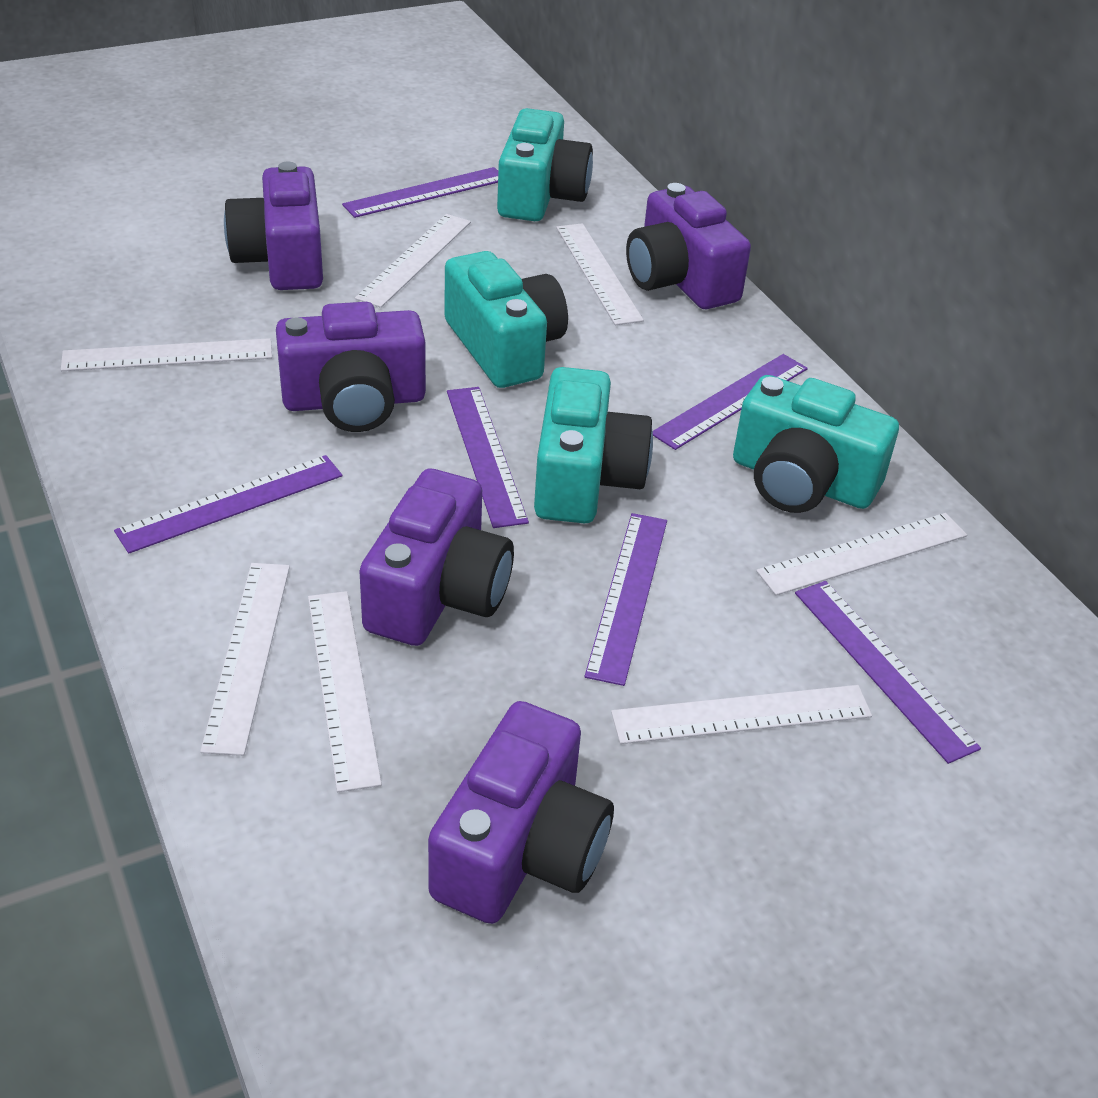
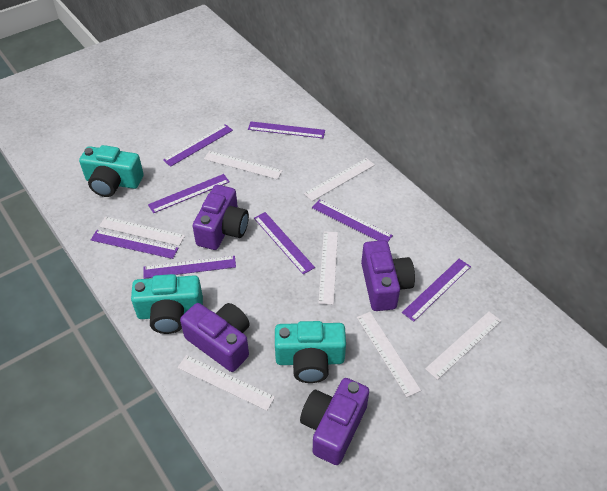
purple camera: 5 -> 4
purple ruler: 6 -> 8
turquoise camera: 4 -> 3

